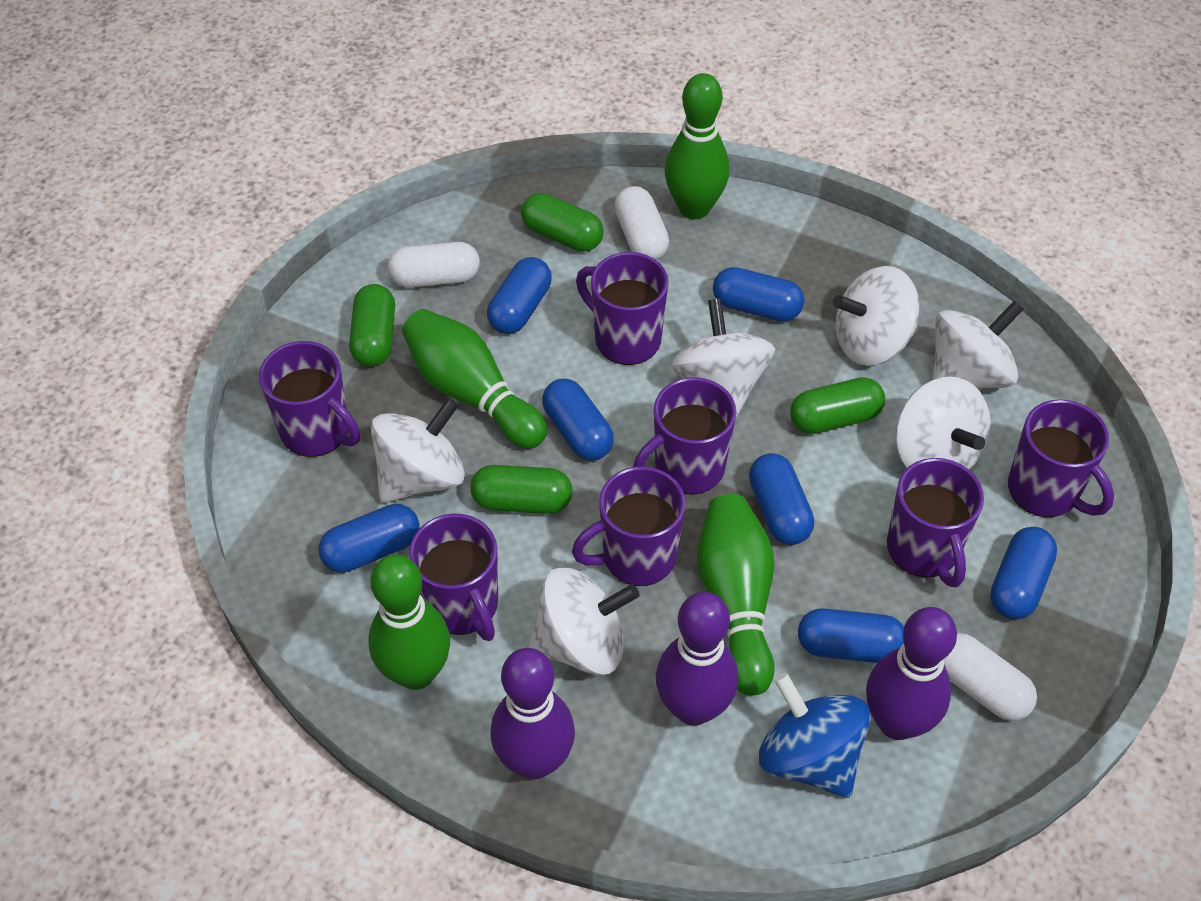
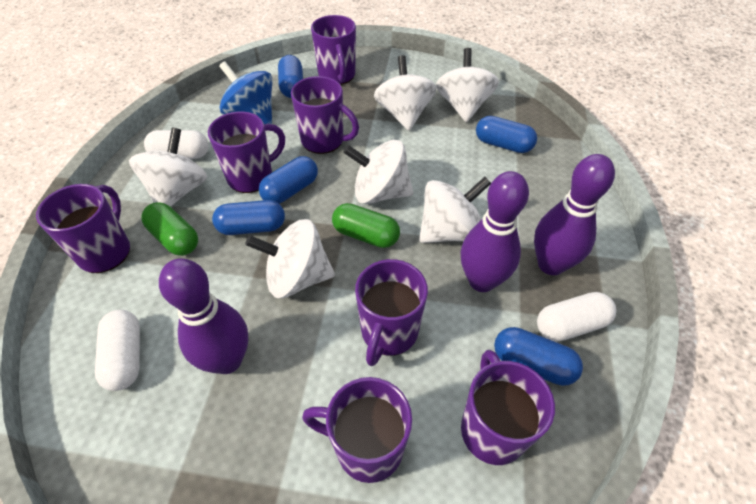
blue capsule: 7 -> 5
green bowling pin: 4 -> 0
green capsule: 4 -> 2

